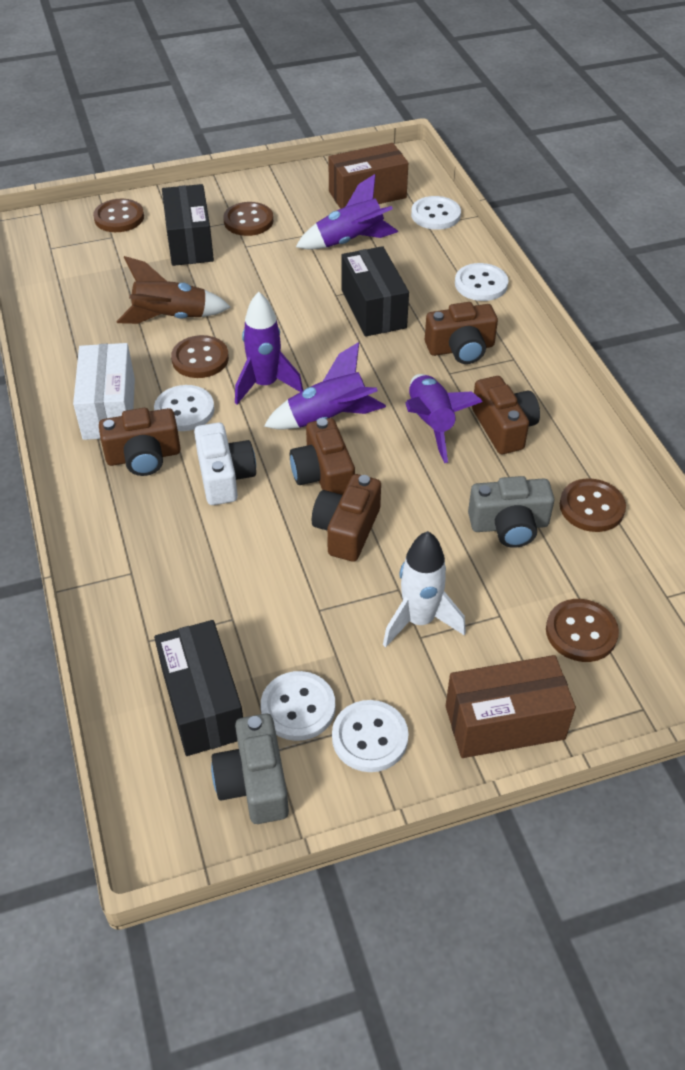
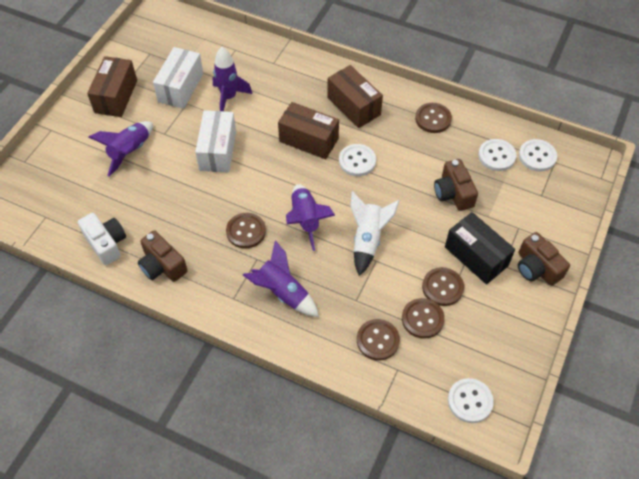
black box: 3 -> 1
brown box: 2 -> 3
brown camera: 5 -> 3
brown rocket: 1 -> 0
grey camera: 2 -> 0
white box: 1 -> 2
white button: 5 -> 4

